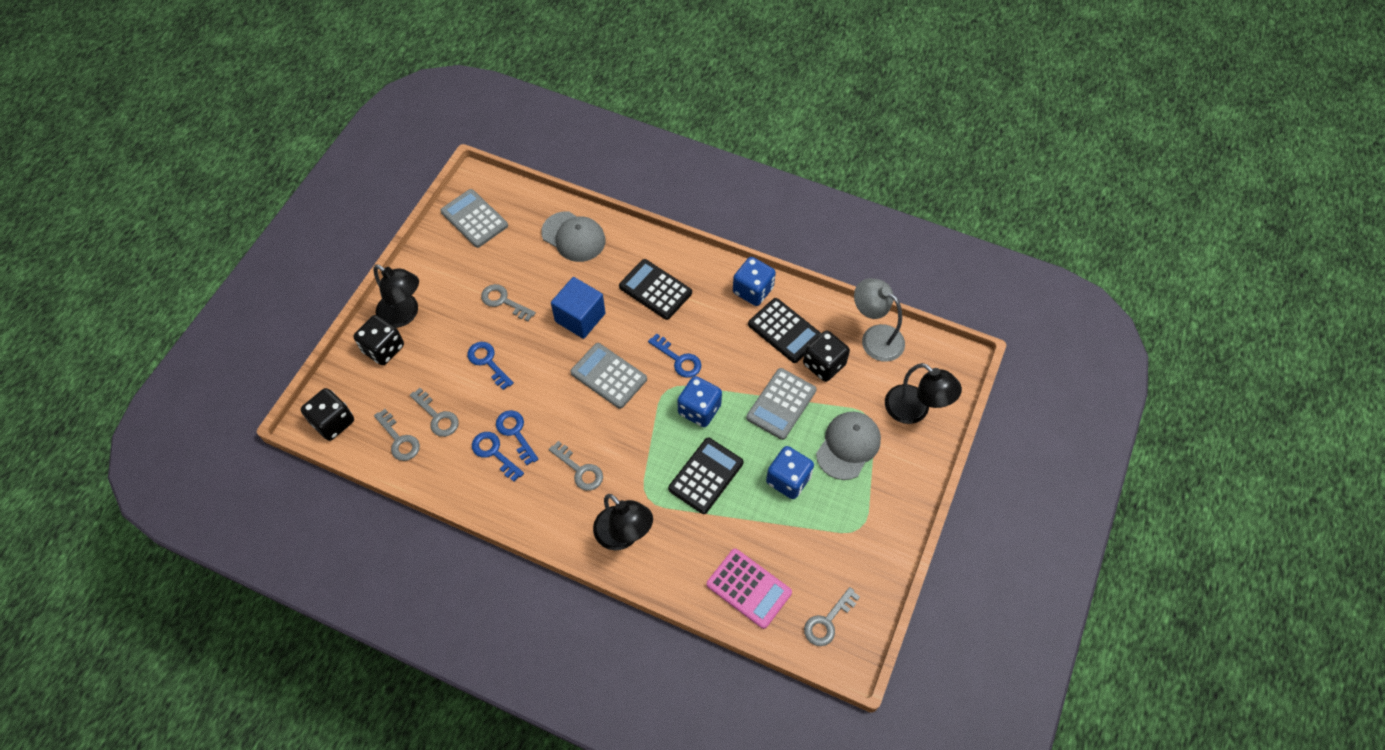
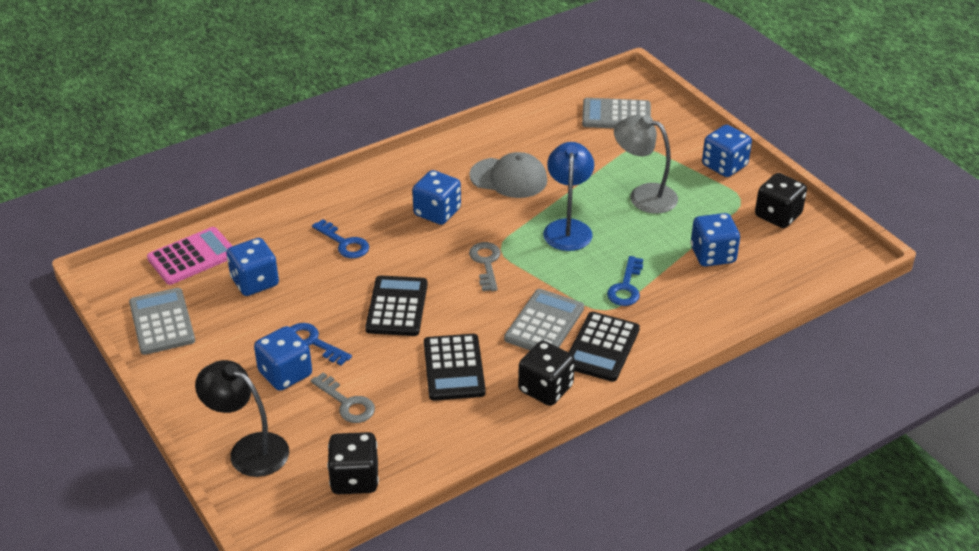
black lamp: 3 -> 1
blue cube: 1 -> 0
blue dice: 3 -> 5
blue key: 4 -> 3
blue lamp: 0 -> 1
grey cap: 2 -> 1
grey key: 5 -> 2

